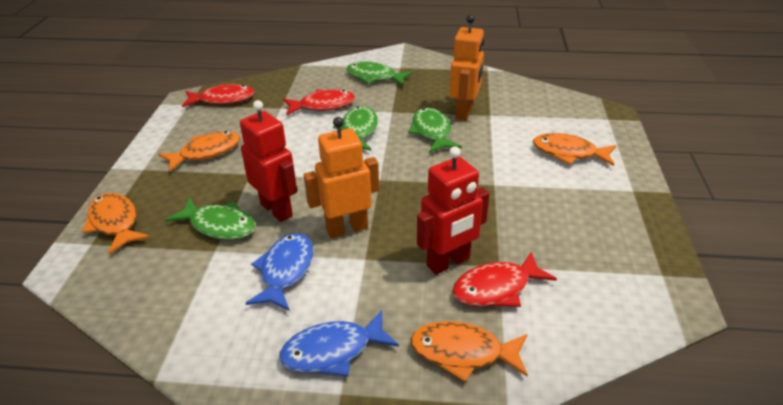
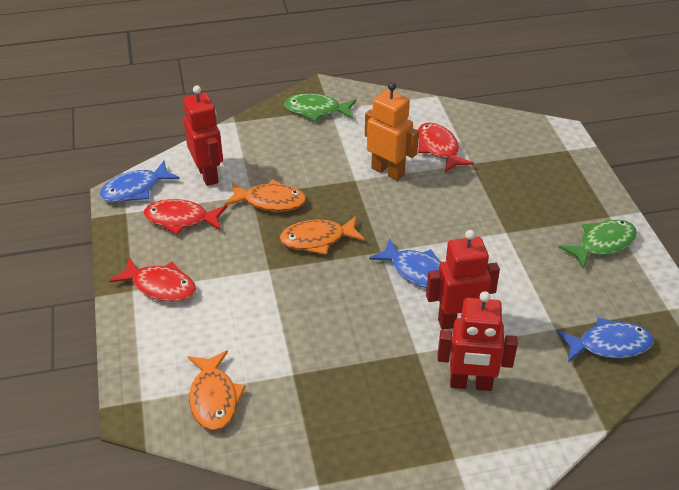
blue fish: 2 -> 3
green fish: 4 -> 2
orange fish: 4 -> 3
orange robot: 2 -> 1
red robot: 2 -> 3

